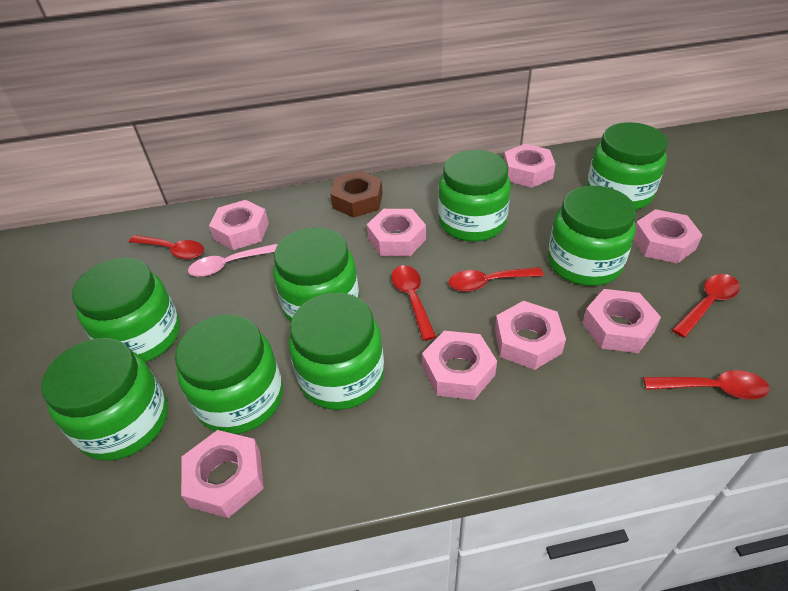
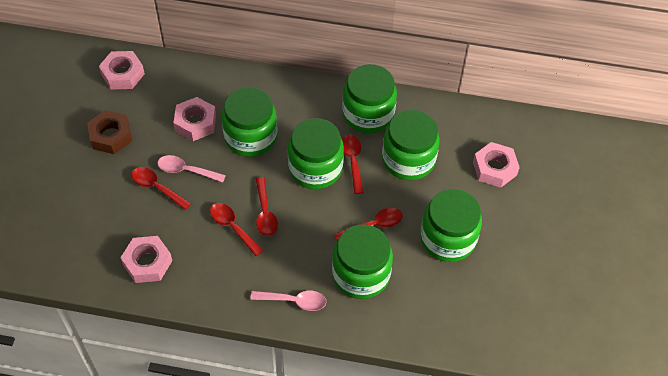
green jar: 8 -> 6
pink nut: 8 -> 4
pink spoon: 1 -> 2

